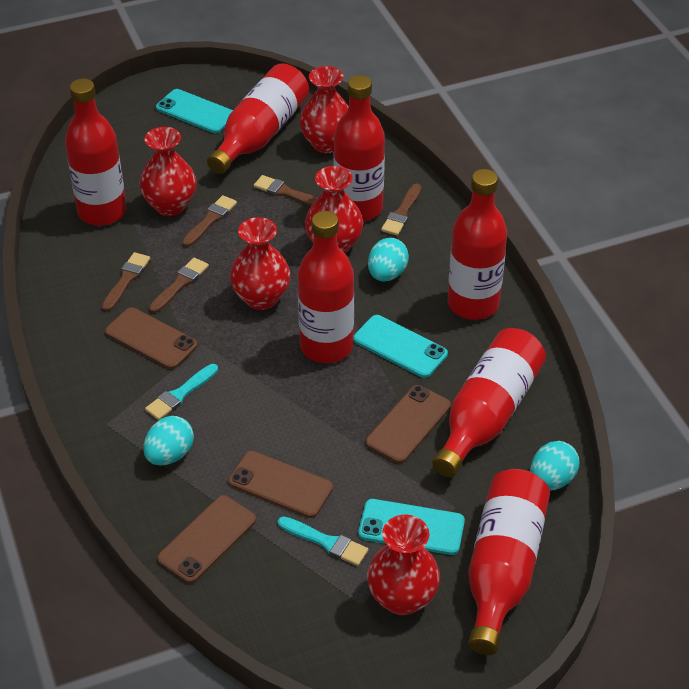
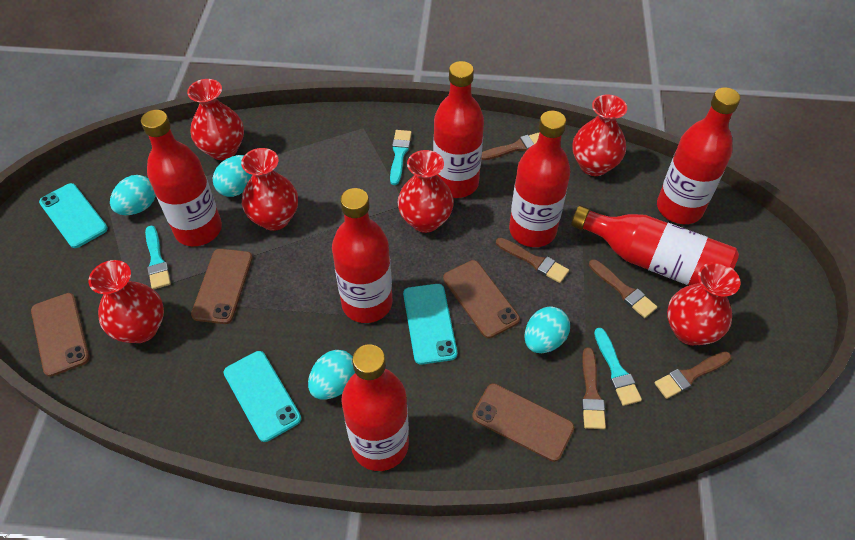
red vase: 5 -> 6
turquoise brush: 2 -> 3
turquoise egg: 3 -> 4

